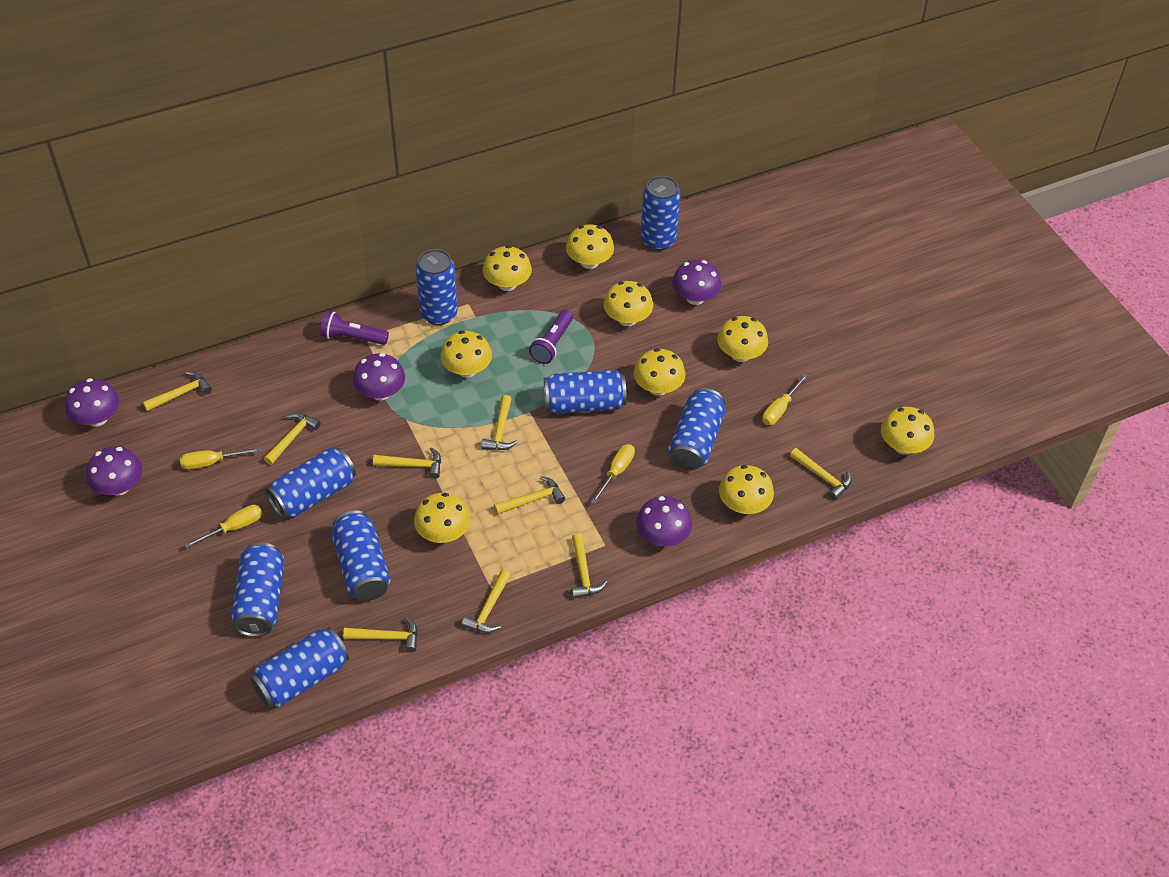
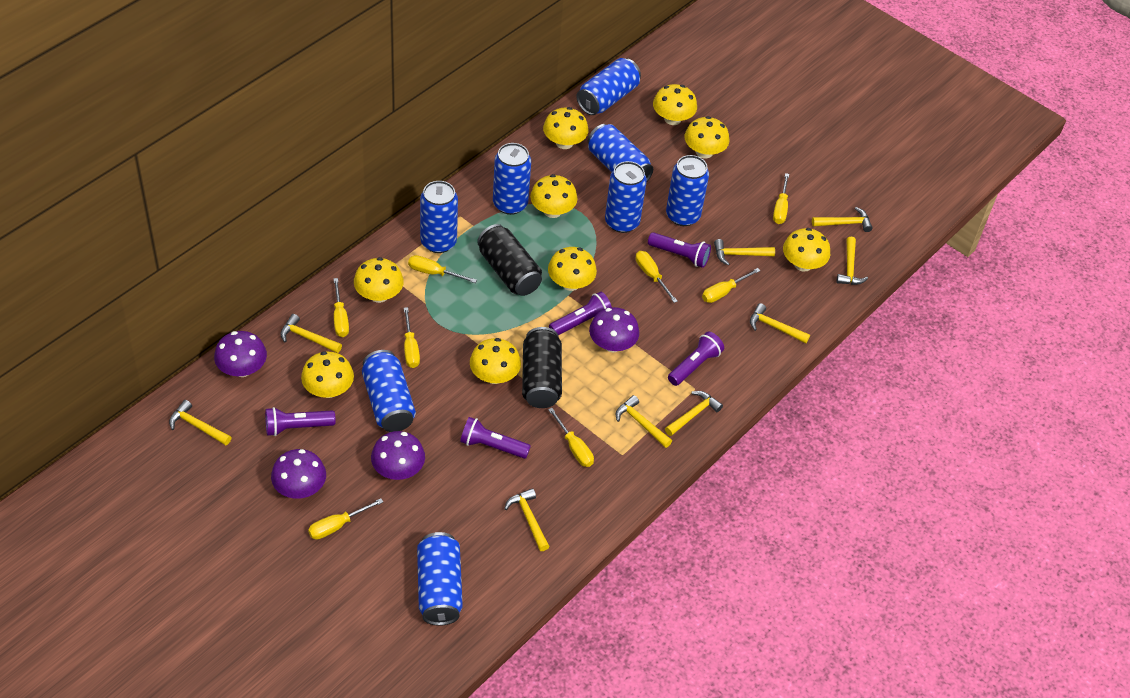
black can: 0 -> 2
purple flashlight: 2 -> 5
purple mushroom: 5 -> 4
yellow screwdriver: 4 -> 8

